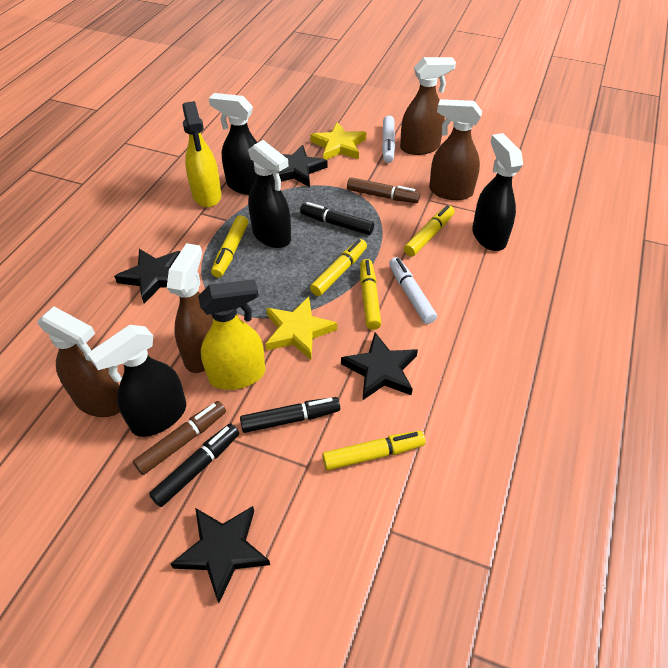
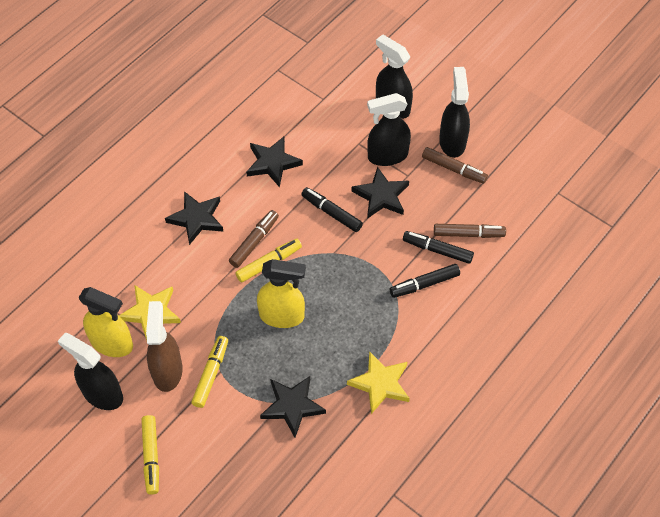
brown marker: 2 -> 3
brown spray bottle: 4 -> 1
white marker: 2 -> 0
yellow marker: 5 -> 3

